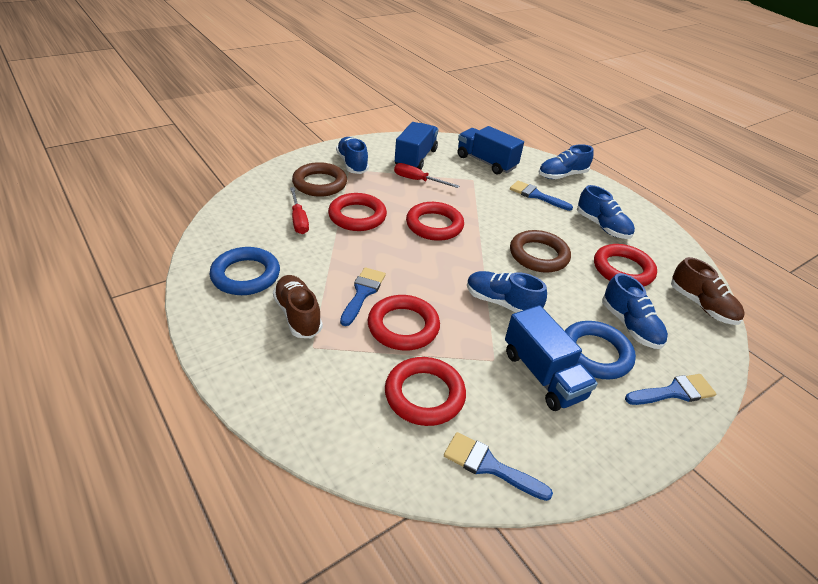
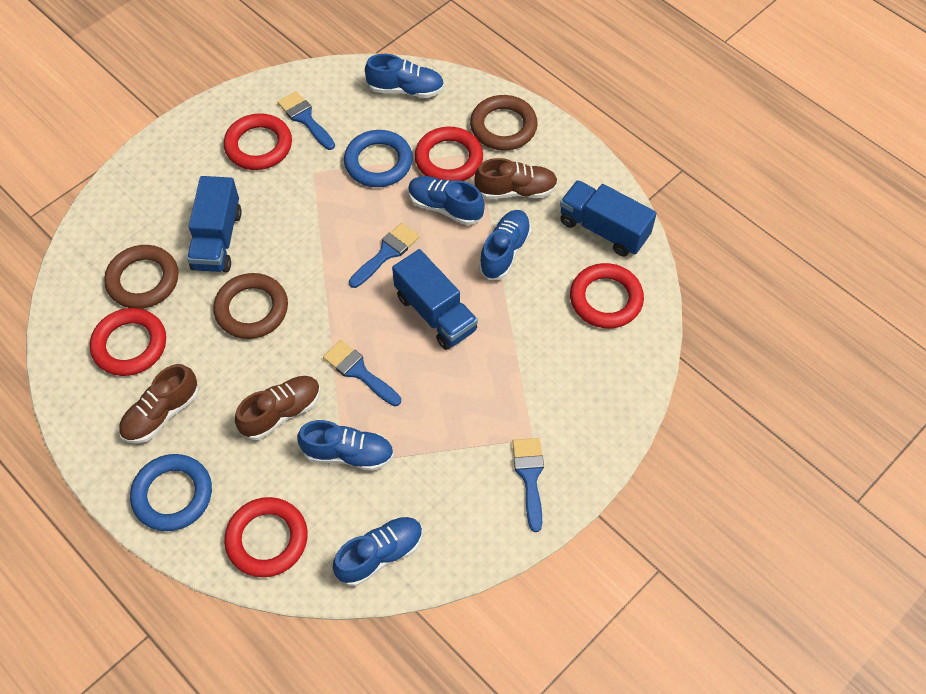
brown ring: 2 -> 3
brown shoe: 2 -> 3
red screwdriver: 2 -> 0

